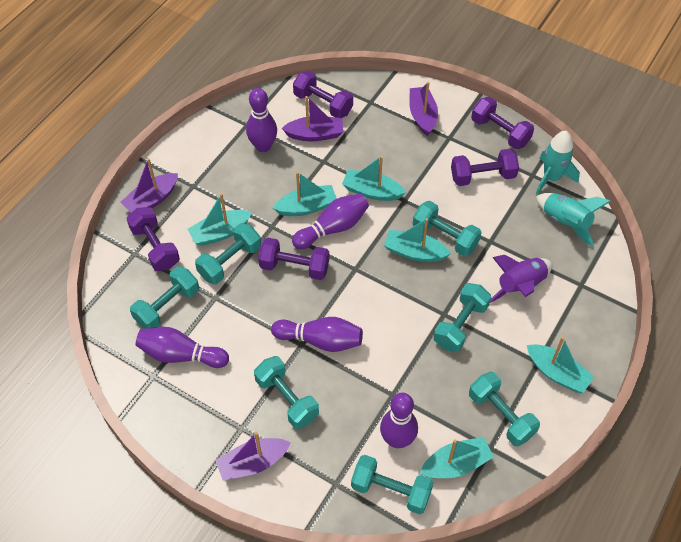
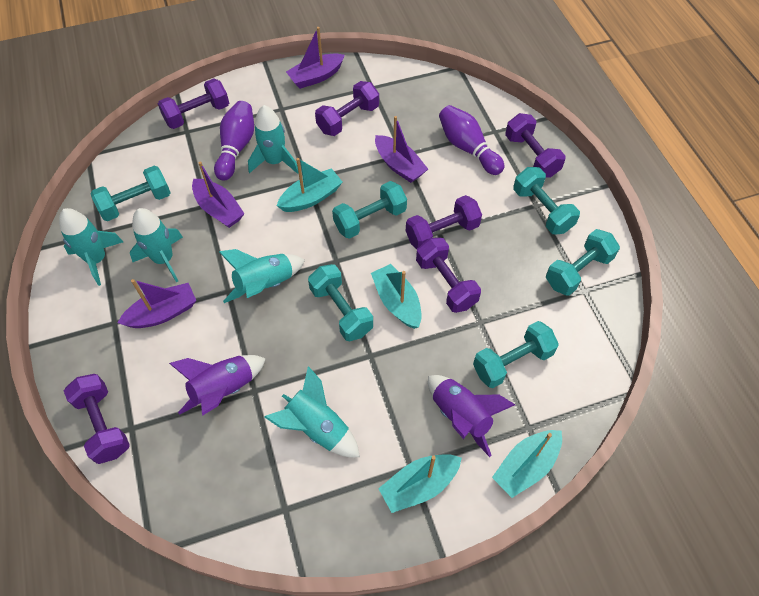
purple bowling pin: 5 -> 2
purple dumbbell: 5 -> 6
purple rocket: 1 -> 2
turquoise boat: 6 -> 4
turquoise dumbbell: 7 -> 6
turquoise rocket: 2 -> 5

